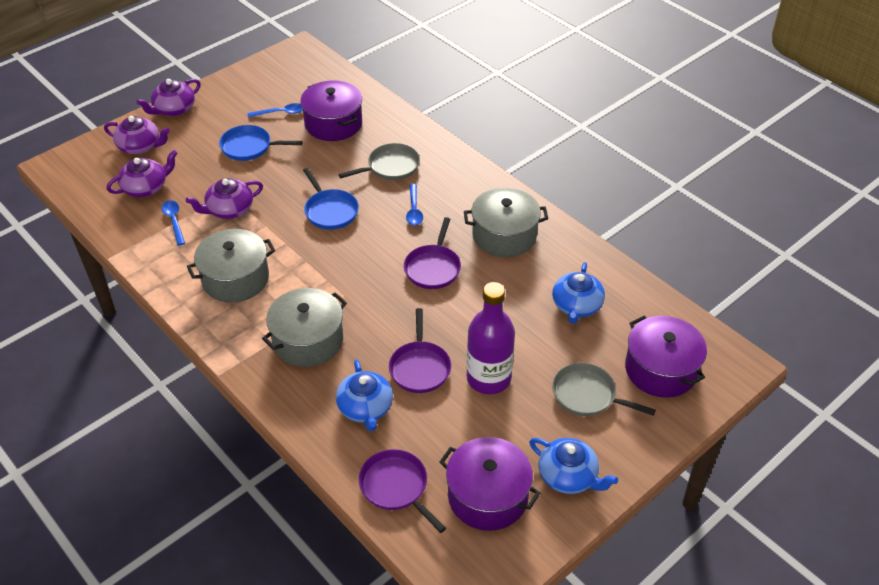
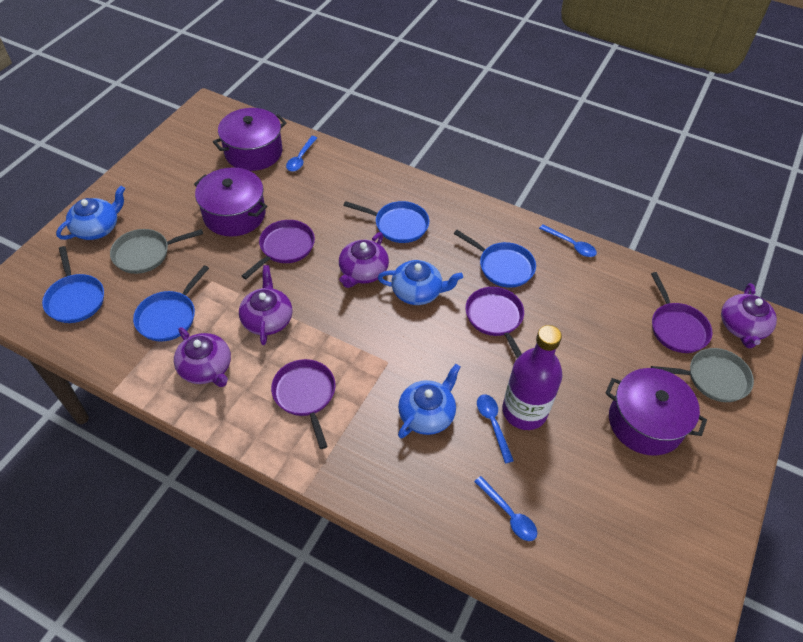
blue pan: 2 -> 4
blue spoon: 3 -> 4
grey pot: 3 -> 0
purple pan: 3 -> 4

